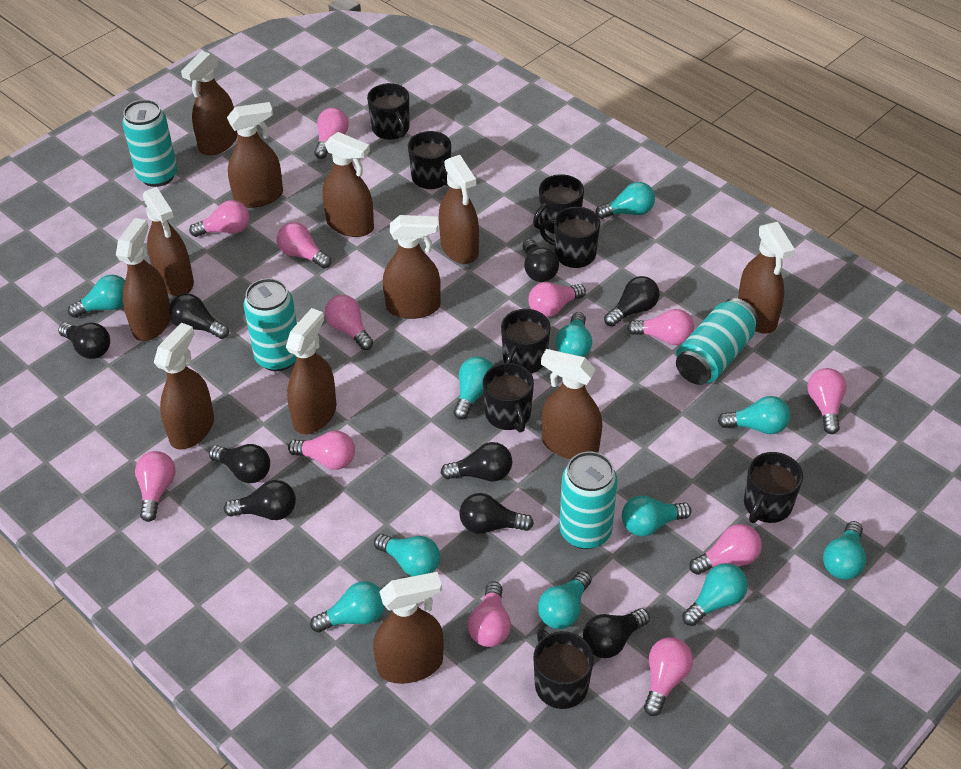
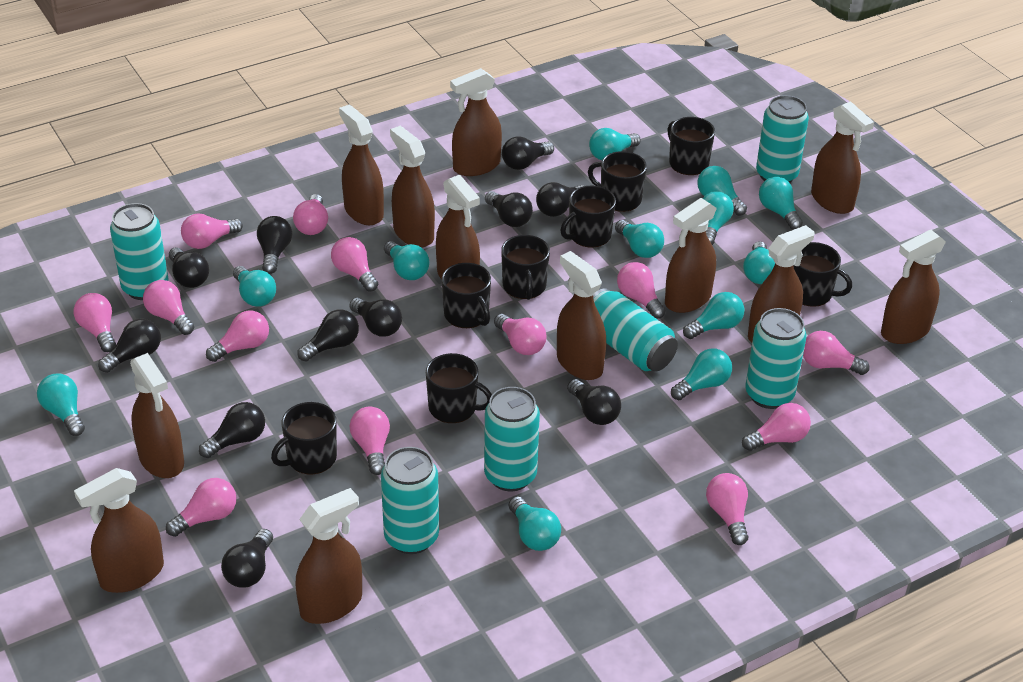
black light bulb: 9 -> 11
pink light bulb: 12 -> 13
turquoise can: 4 -> 6
turquoise light bulb: 11 -> 12

